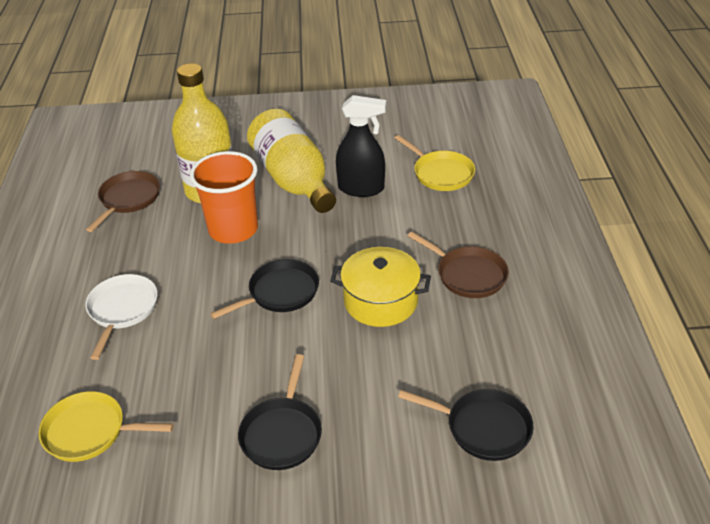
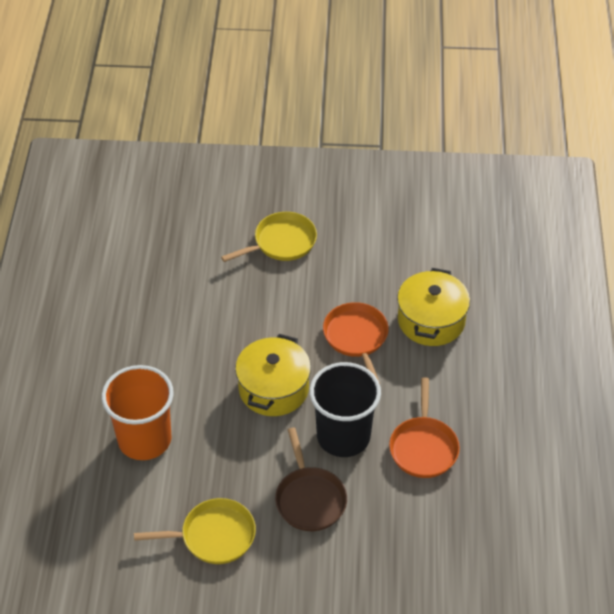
black cup: 0 -> 1
black pan: 3 -> 0
black spray bottle: 1 -> 0
brown pan: 2 -> 1
orange pan: 0 -> 2
white pan: 1 -> 0
yellow bottle: 2 -> 0
yellow pot: 1 -> 2

